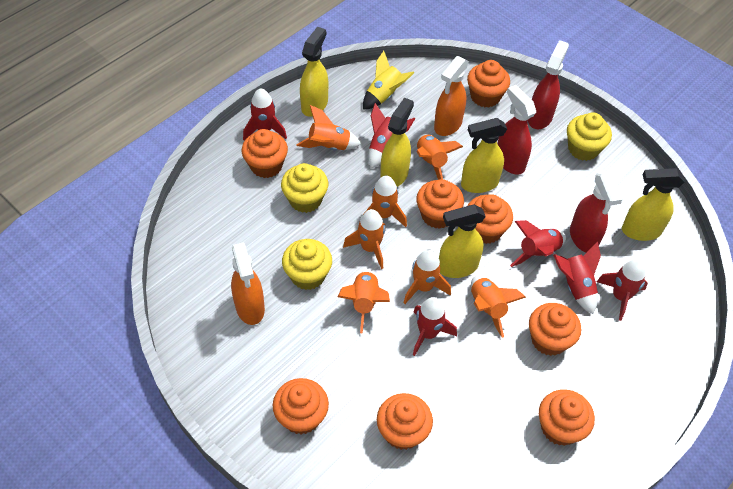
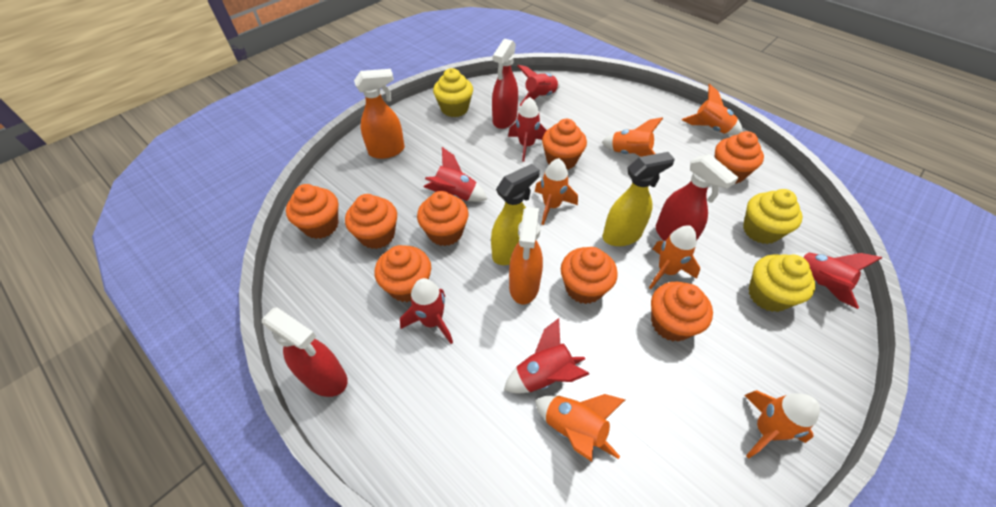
orange rocket: 7 -> 6
yellow rocket: 1 -> 0
yellow spray bottle: 5 -> 2

